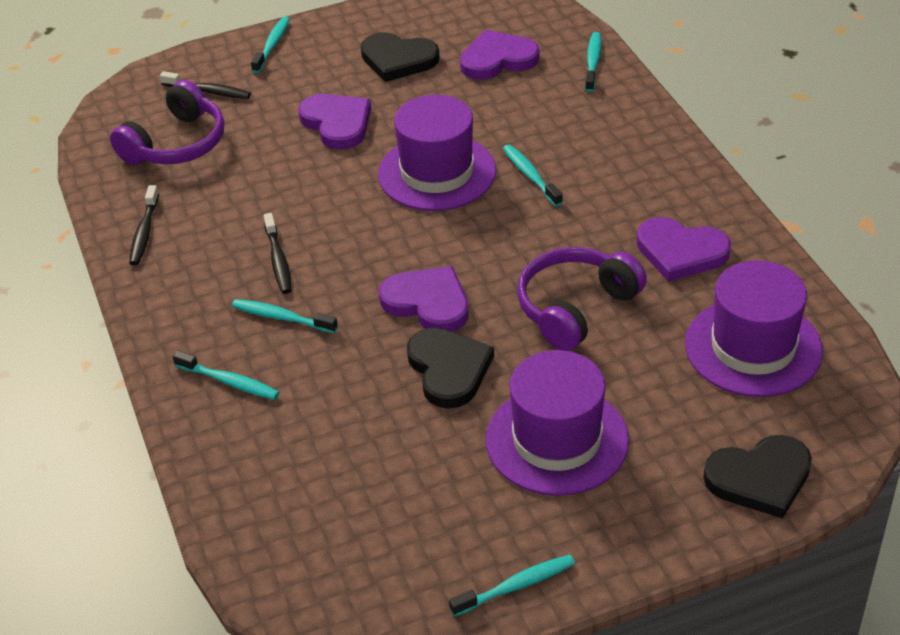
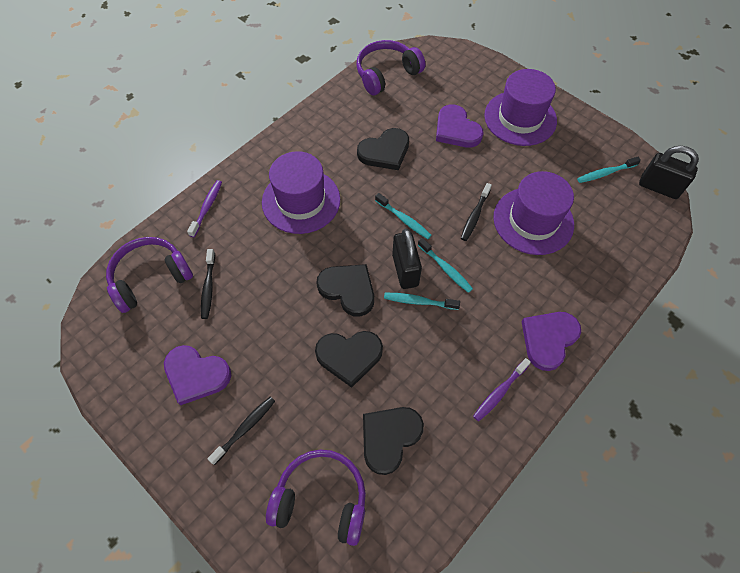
black heart: 3 -> 4
black padlock: 0 -> 2
purple headphones: 2 -> 3
purple heart: 4 -> 3
purple toothbrush: 0 -> 2
turquoise toothbrush: 6 -> 4

